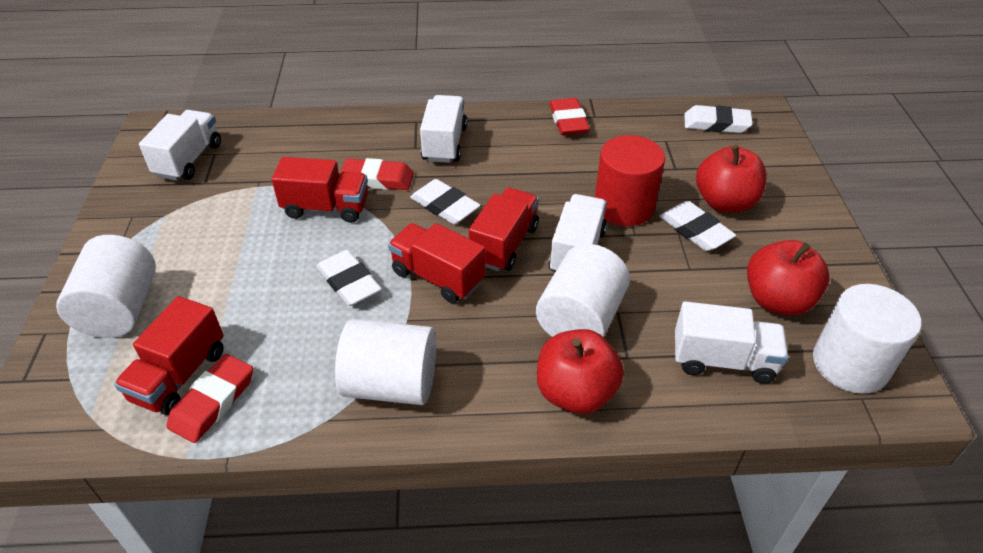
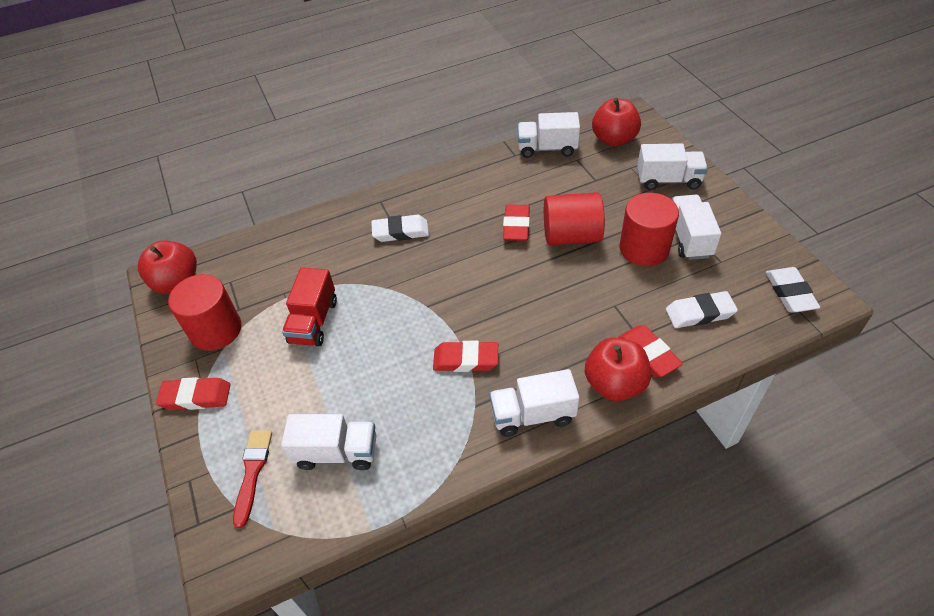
red brush: 0 -> 1
red cylinder: 1 -> 3
red eraser: 3 -> 4
red truck: 4 -> 1
white cylinder: 4 -> 0
white eraser: 4 -> 3
white truck: 4 -> 5

